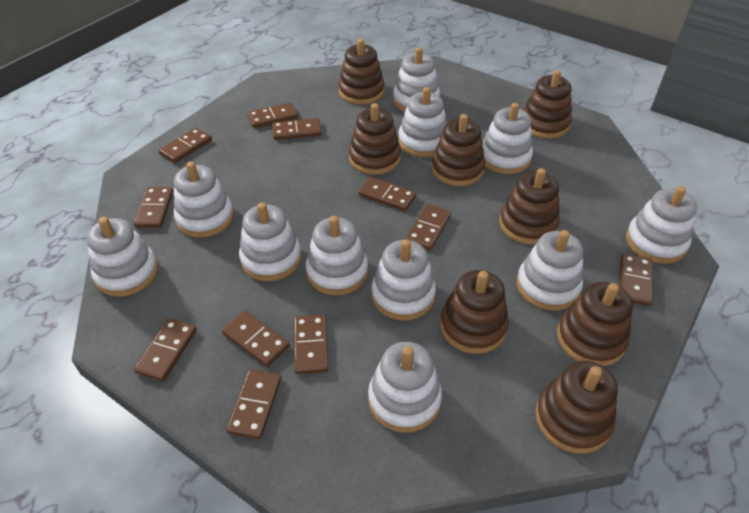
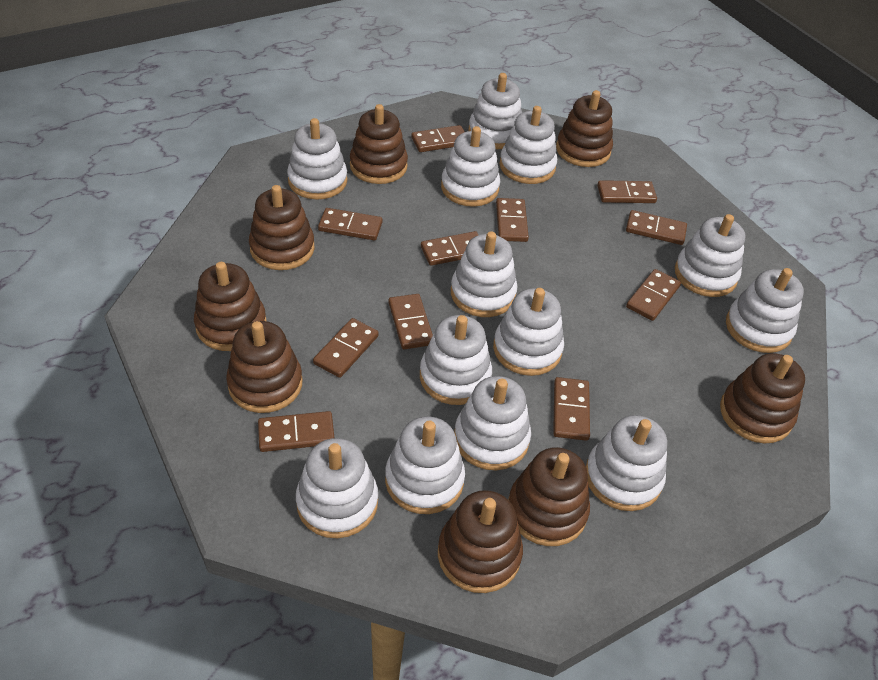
white stacking toy: 11 -> 13

